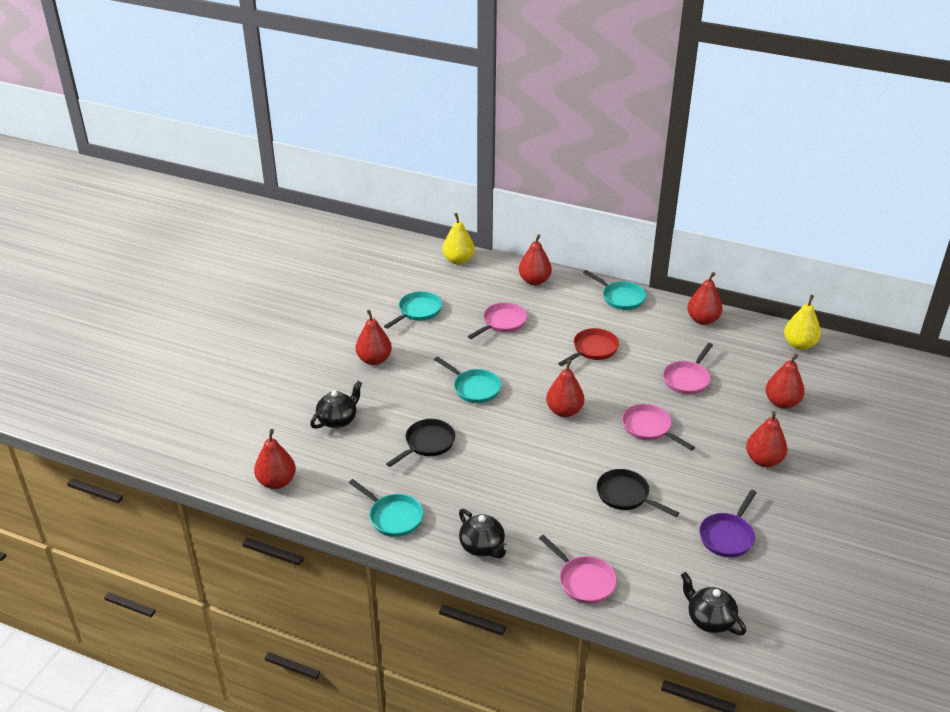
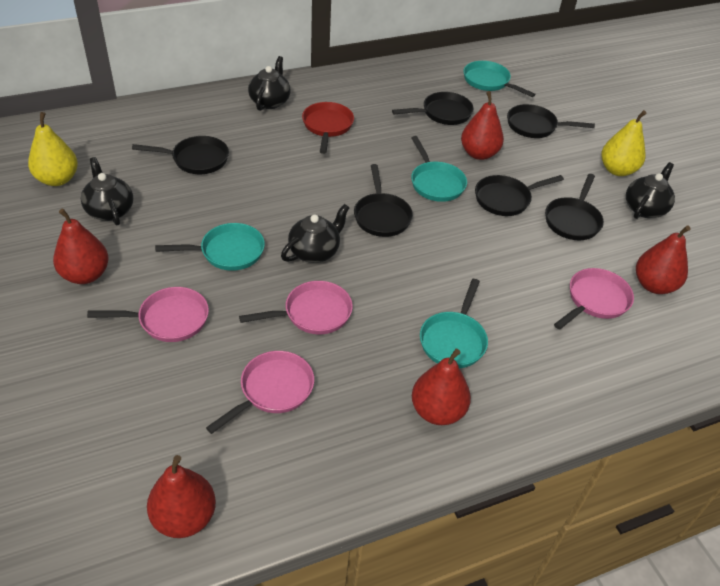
black pan: 2 -> 6
black teapot: 3 -> 4
purple pan: 1 -> 0
red pear: 7 -> 5

